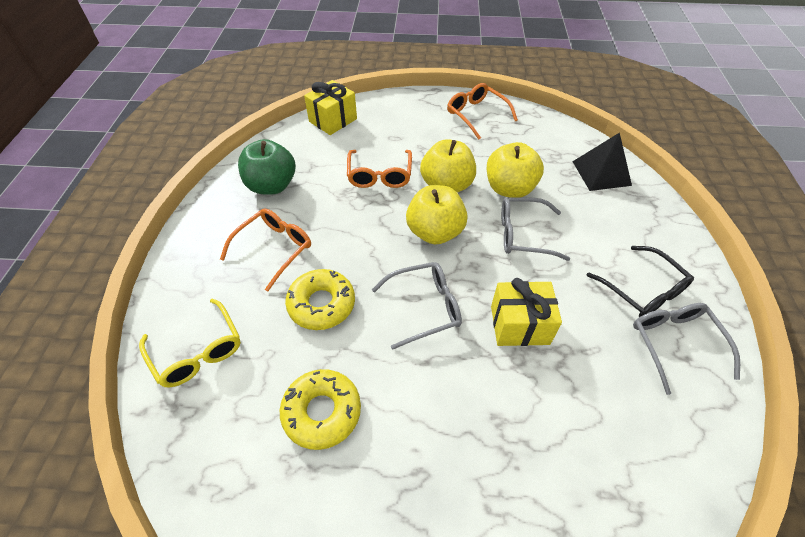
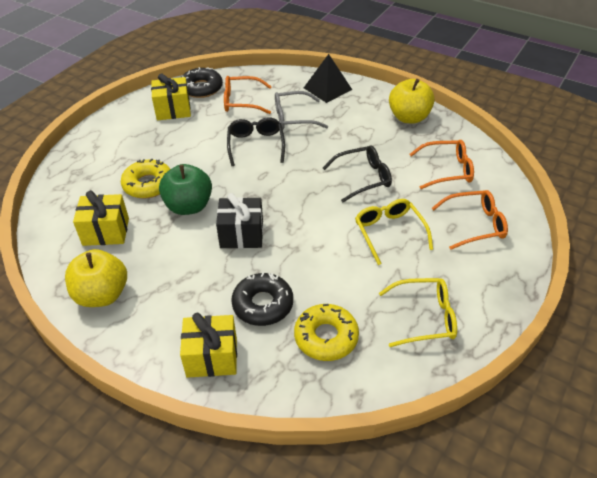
black donut: 0 -> 2
black gift: 0 -> 1
black glasses: 1 -> 2
grey glasses: 3 -> 1
yellow apple: 3 -> 2
yellow gift: 2 -> 3
yellow glasses: 1 -> 2

